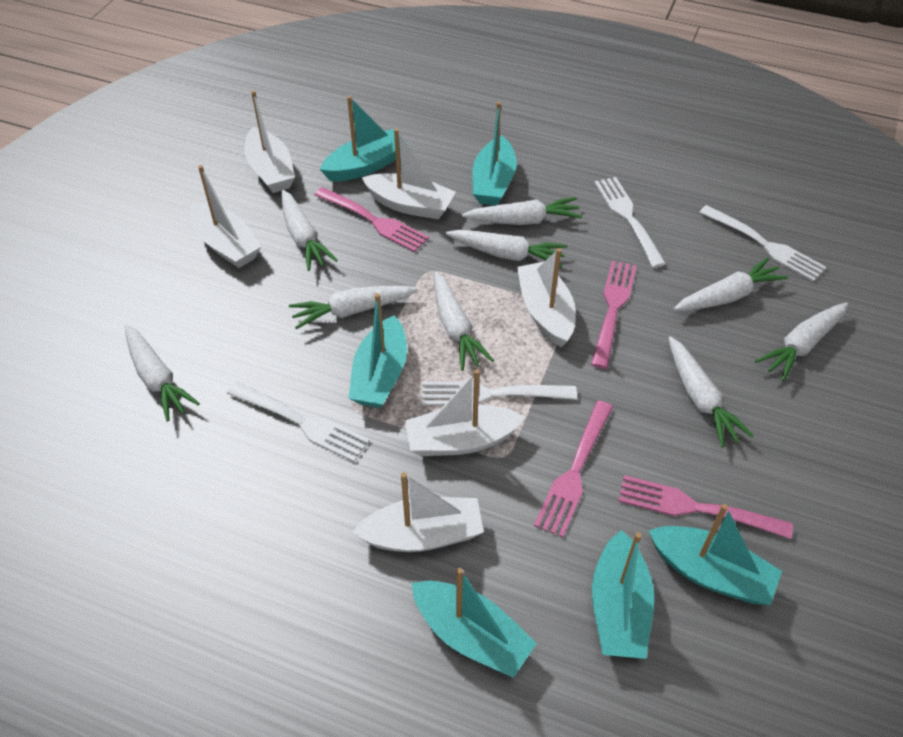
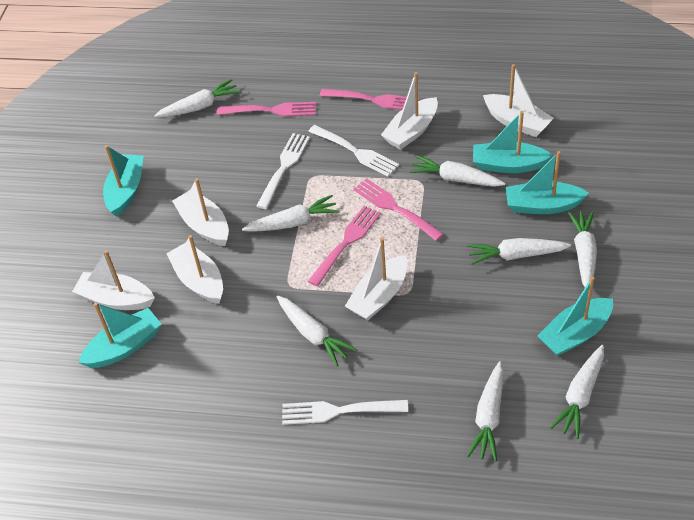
turquoise boat: 6 -> 5
white carrot: 9 -> 8
white fork: 4 -> 3

